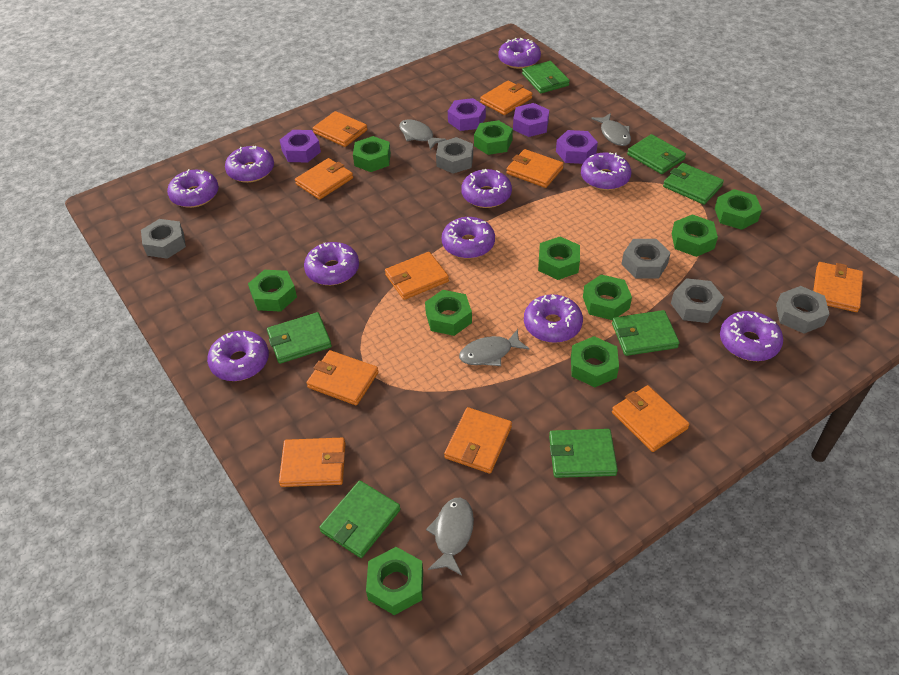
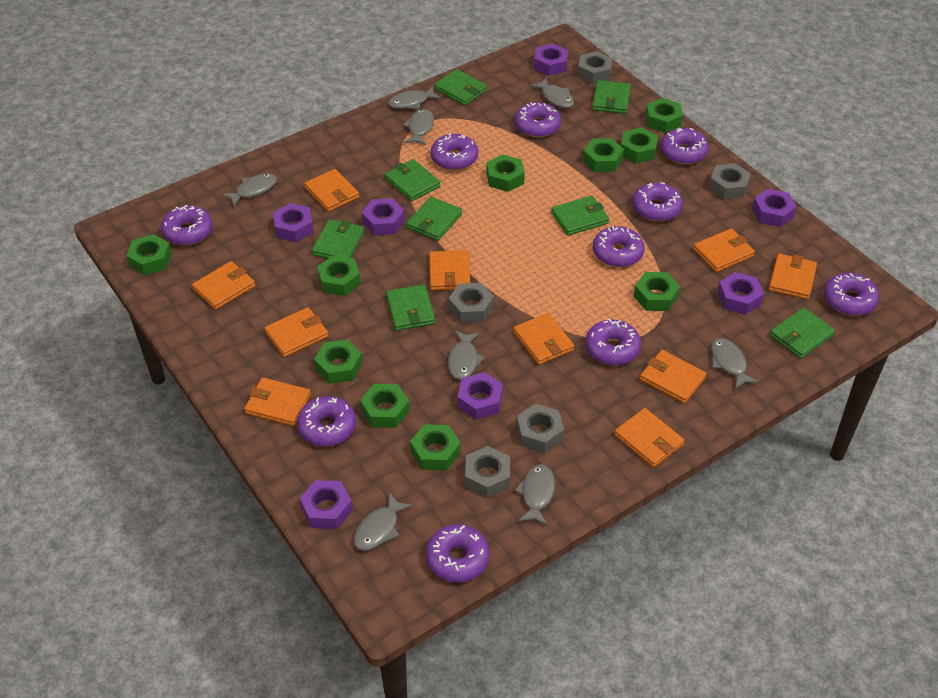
green wallet: 7 -> 8
grey fish: 4 -> 8
purple nut: 4 -> 7

